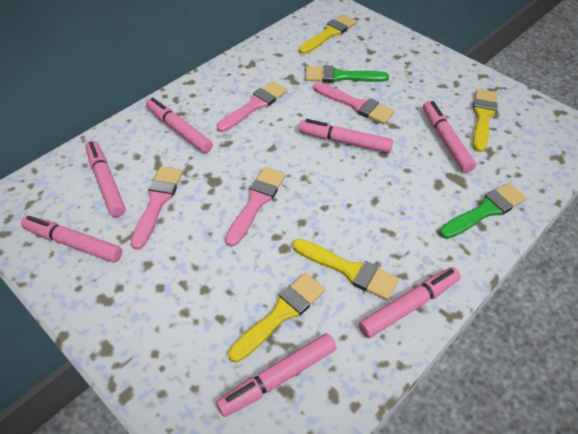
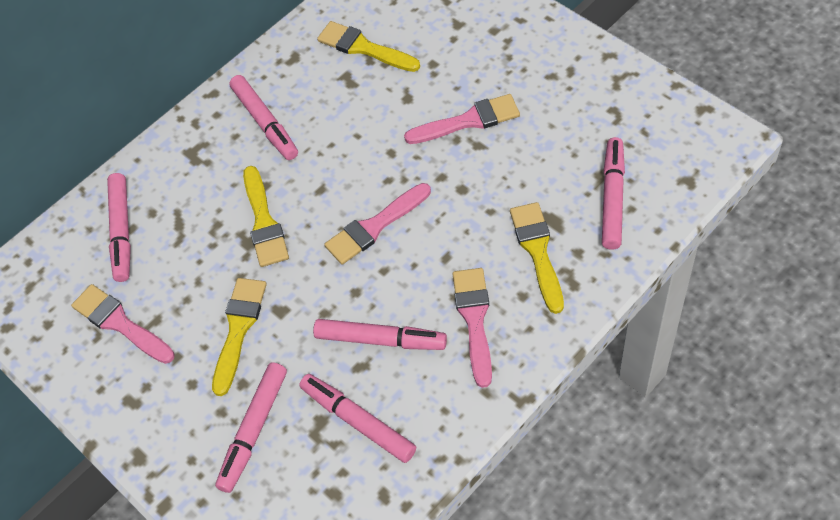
green brush: 2 -> 0
pink marker: 7 -> 6

